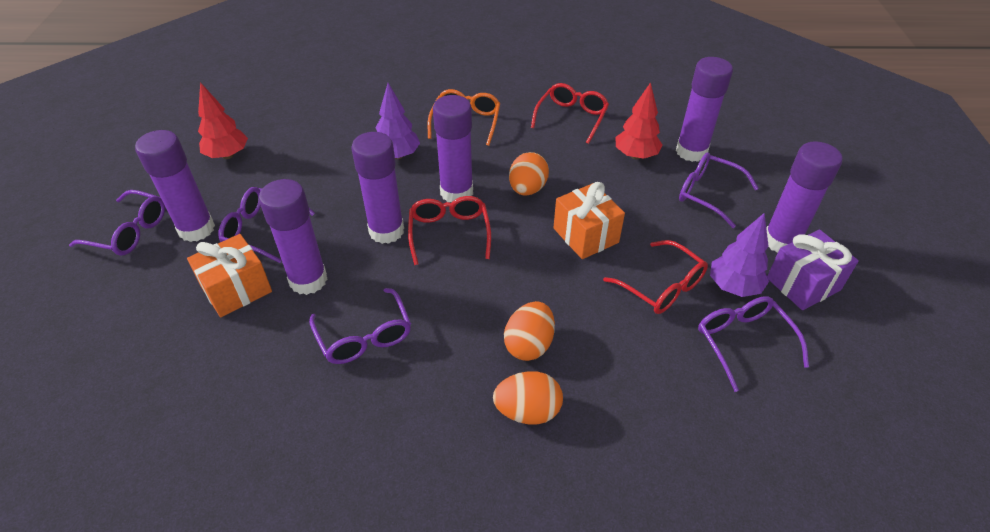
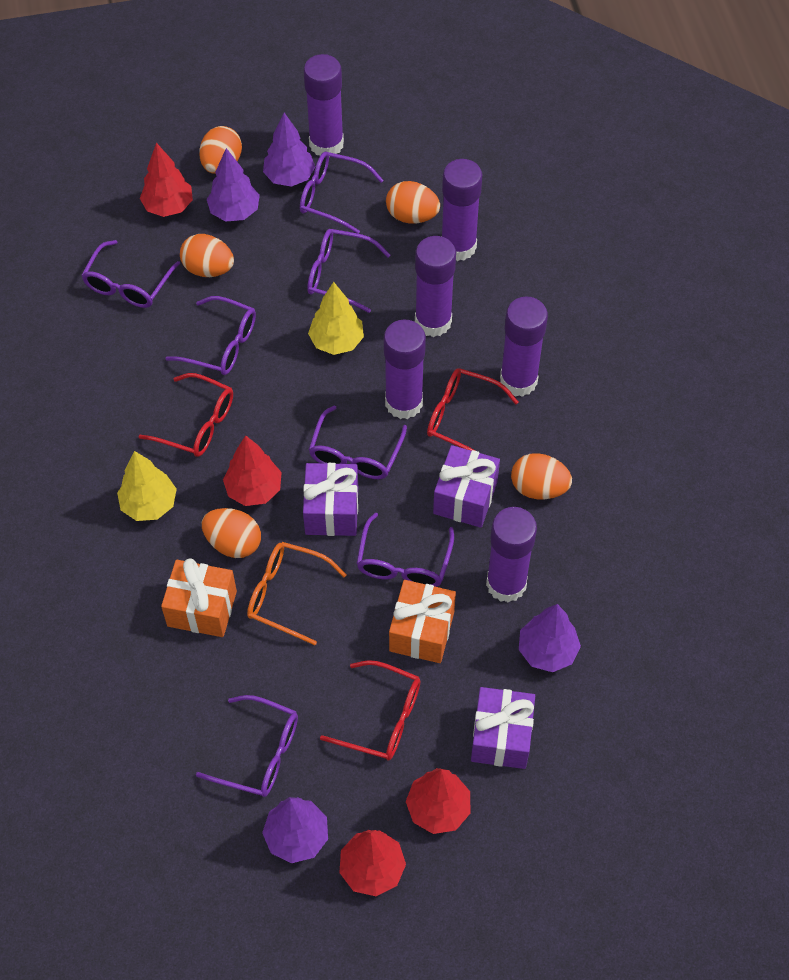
orange egg: 3 -> 5
purple gift: 1 -> 3
purple glasses: 5 -> 7
purple tree: 2 -> 4
red tree: 2 -> 4
yellow tree: 0 -> 2

